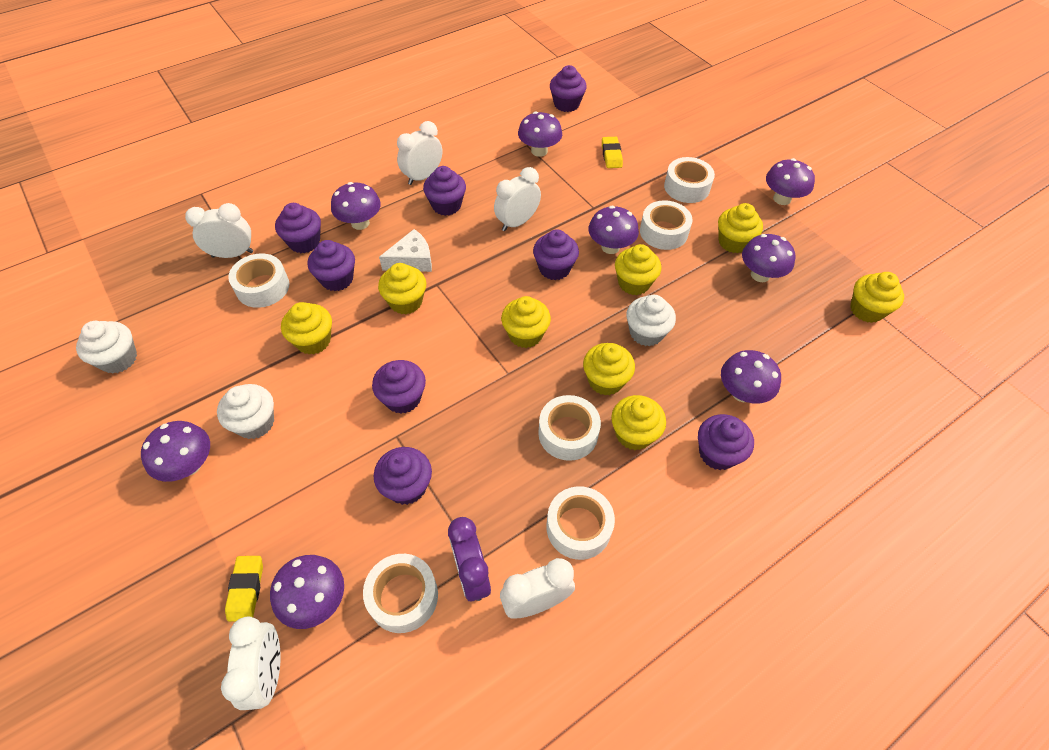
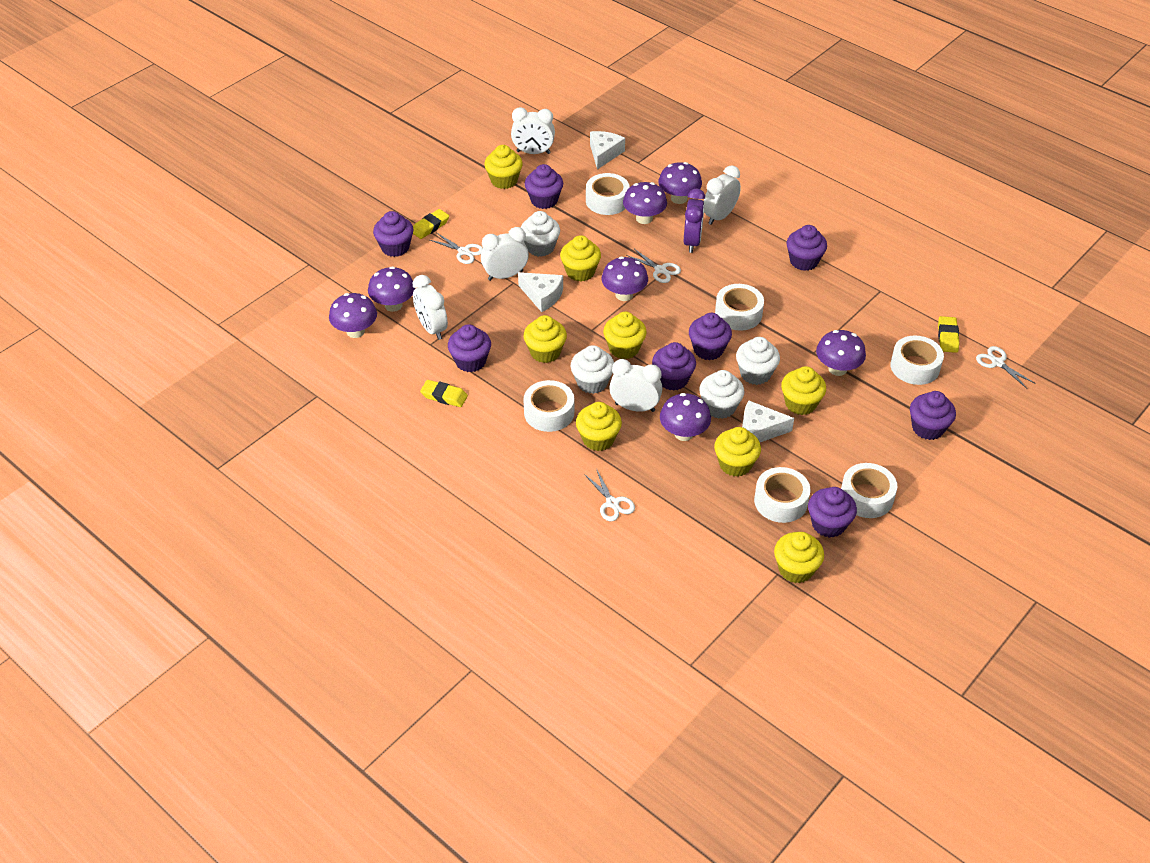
purple mushroom: 8 -> 7
white cheese: 1 -> 3
white cupcake: 3 -> 4
white scissors: 0 -> 4
yellow eraser: 2 -> 3

